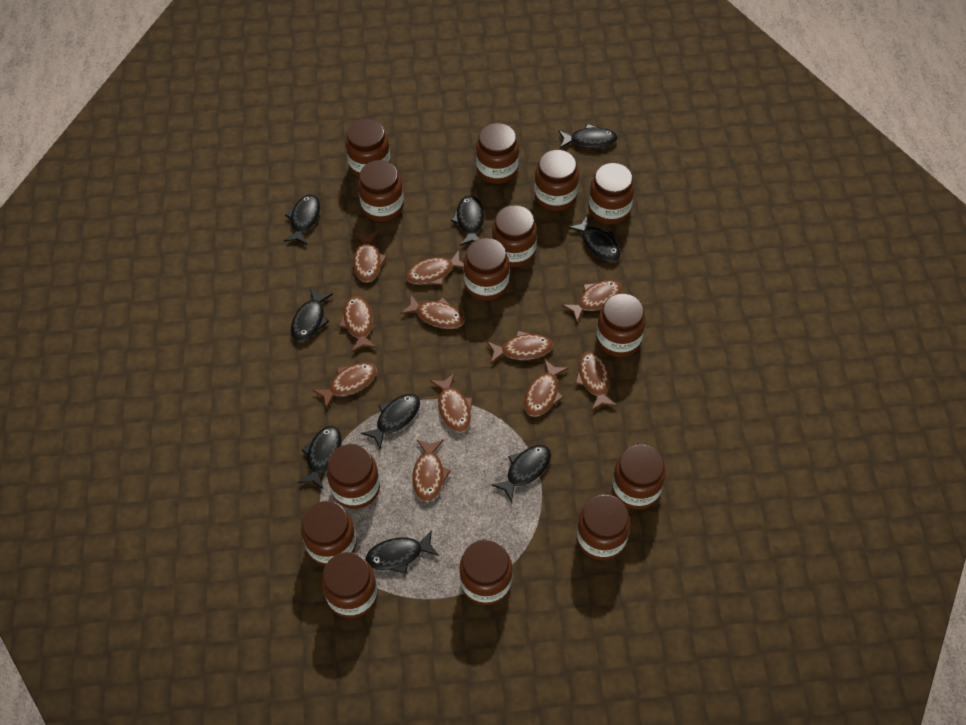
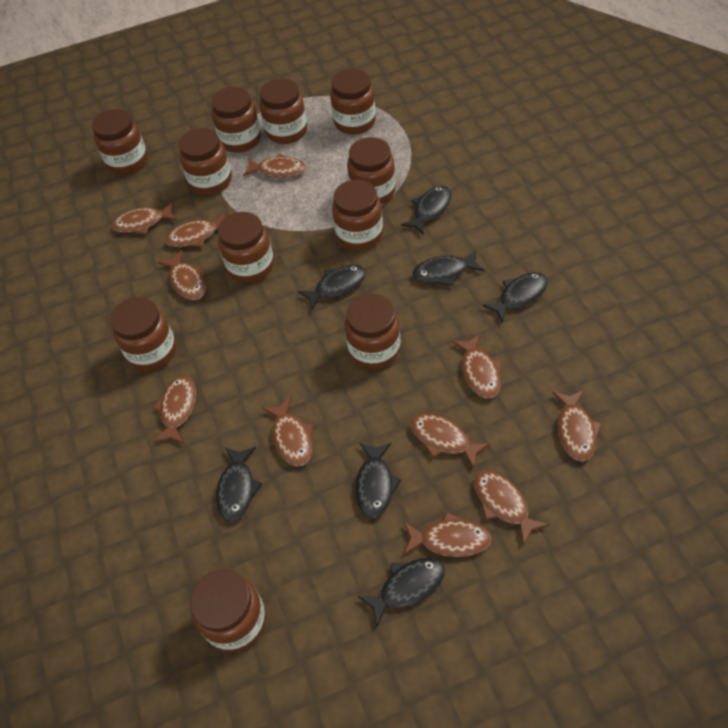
black fish: 9 -> 7
brown jar: 14 -> 11

